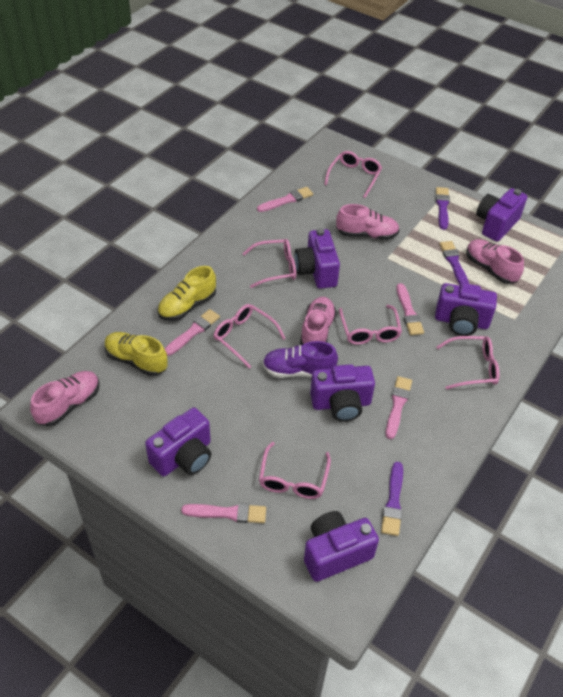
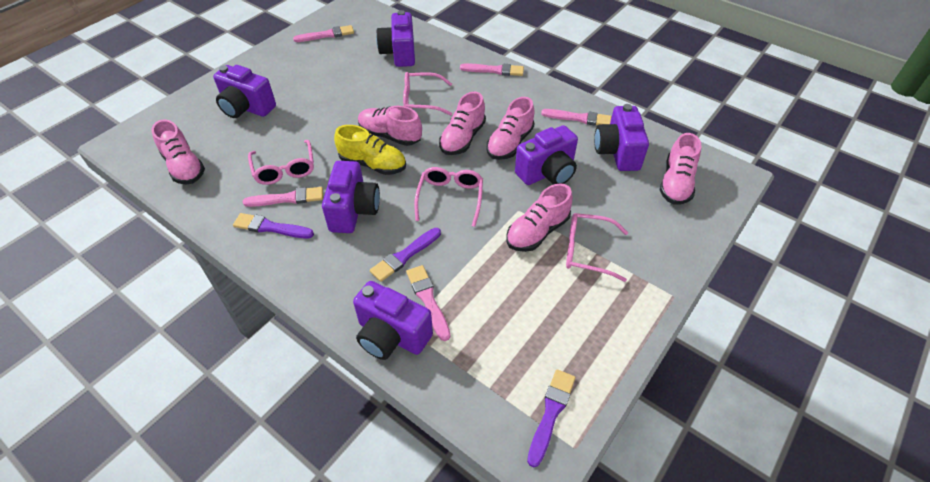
pink glasses: 6 -> 4
pink shoe: 4 -> 6
purple shoe: 1 -> 0
yellow shoe: 2 -> 1

